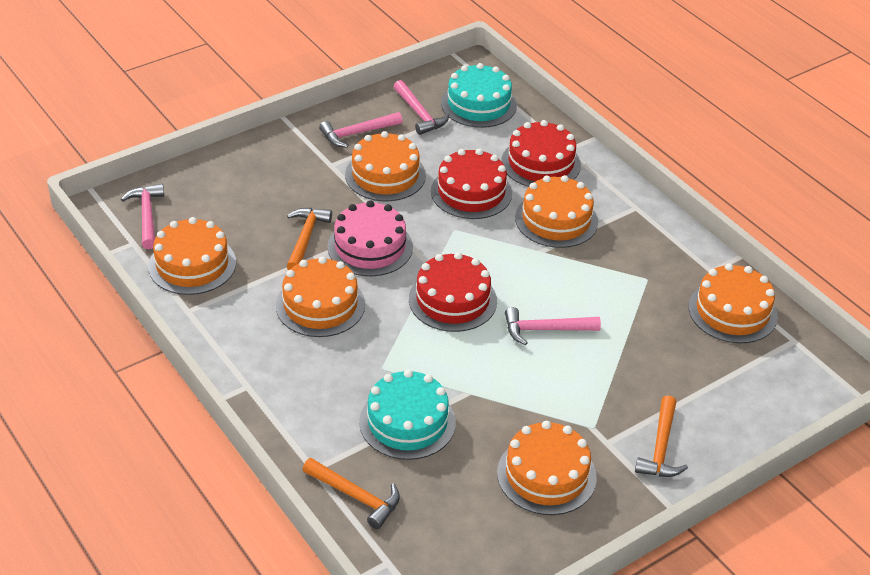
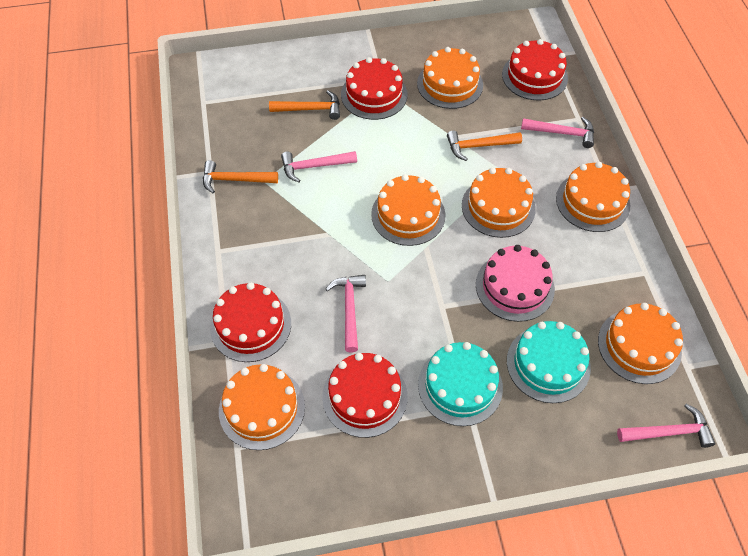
red cake: 3 -> 4

